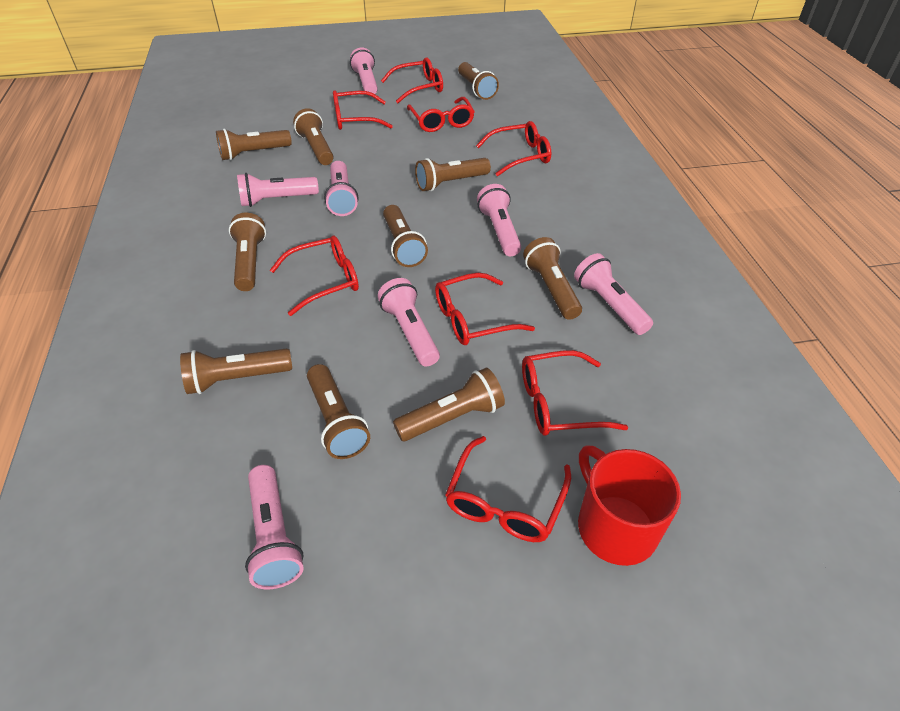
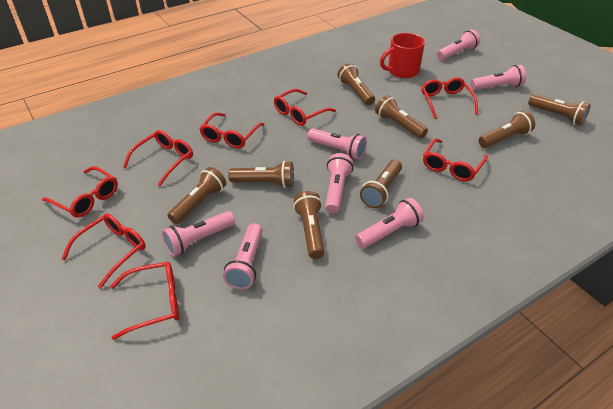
brown flashlight: 10 -> 8

